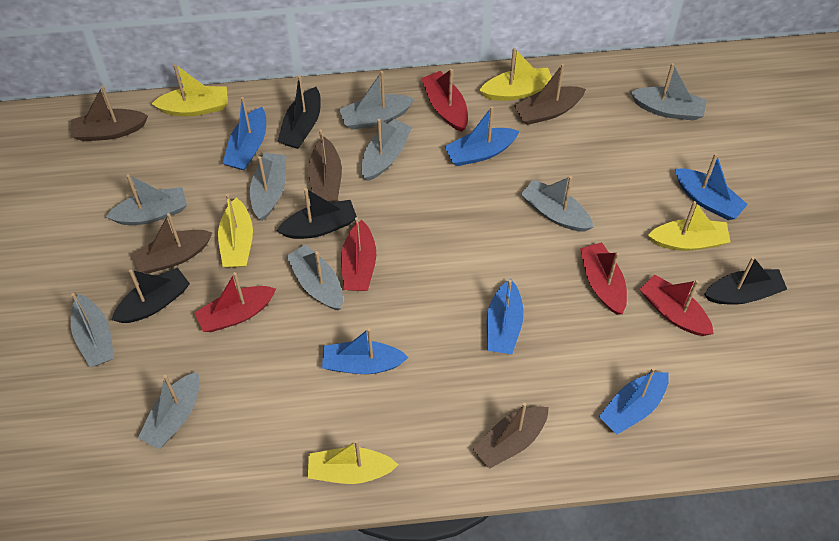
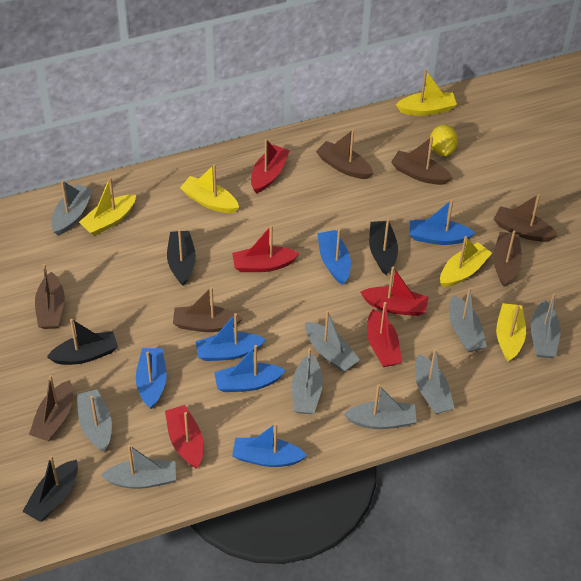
brown boat: 5 -> 7
yellow lemon: 0 -> 1

